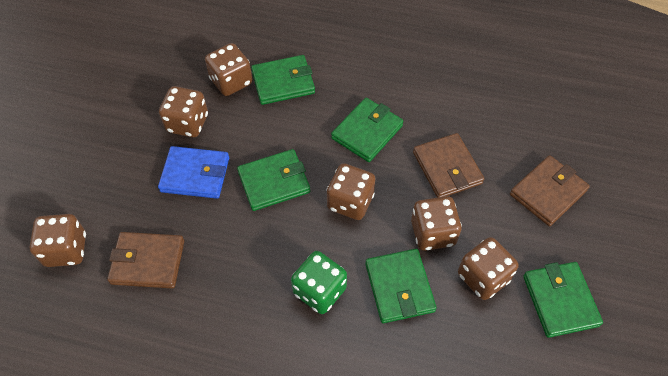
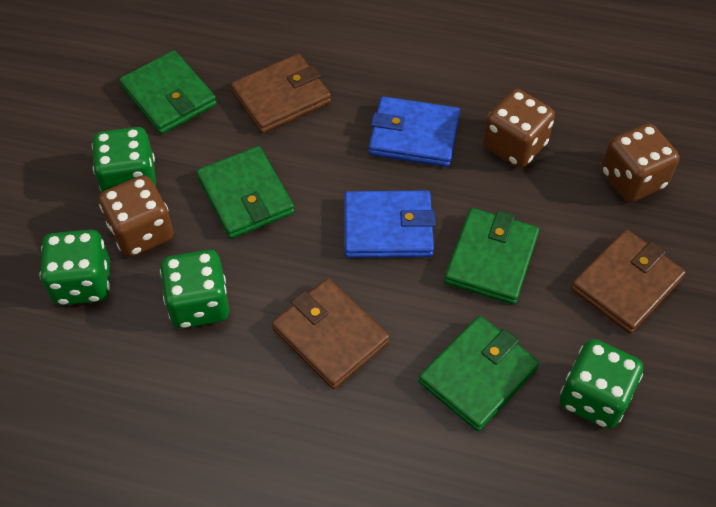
blue wallet: 1 -> 2
brown dice: 6 -> 3
green dice: 1 -> 4
green wallet: 5 -> 4

